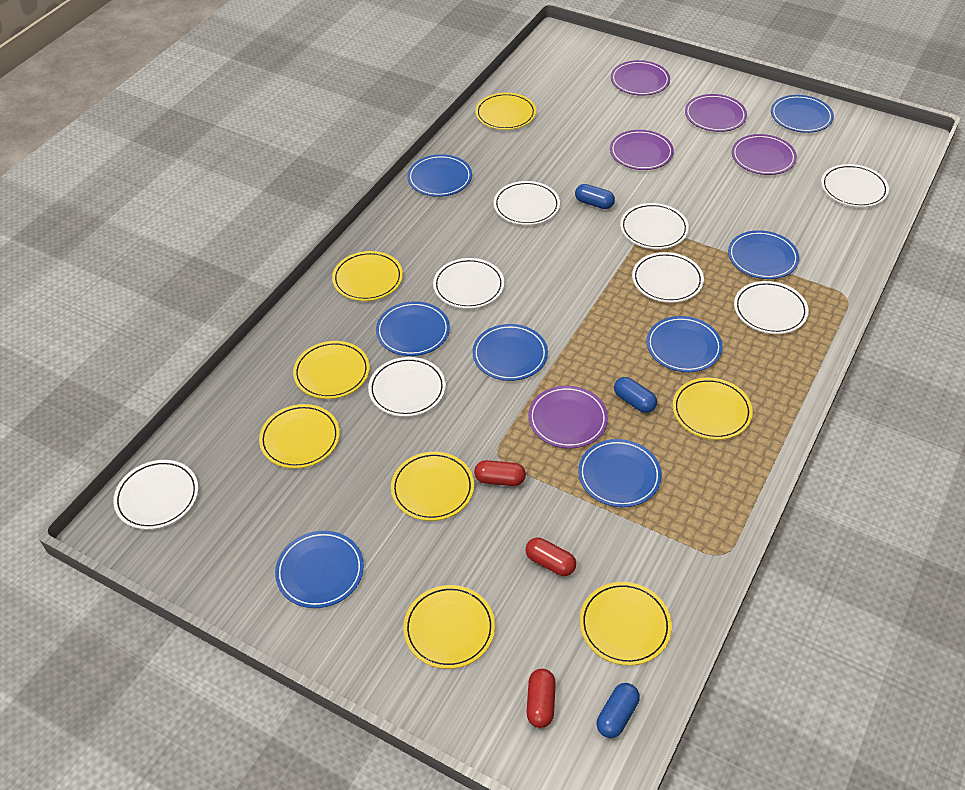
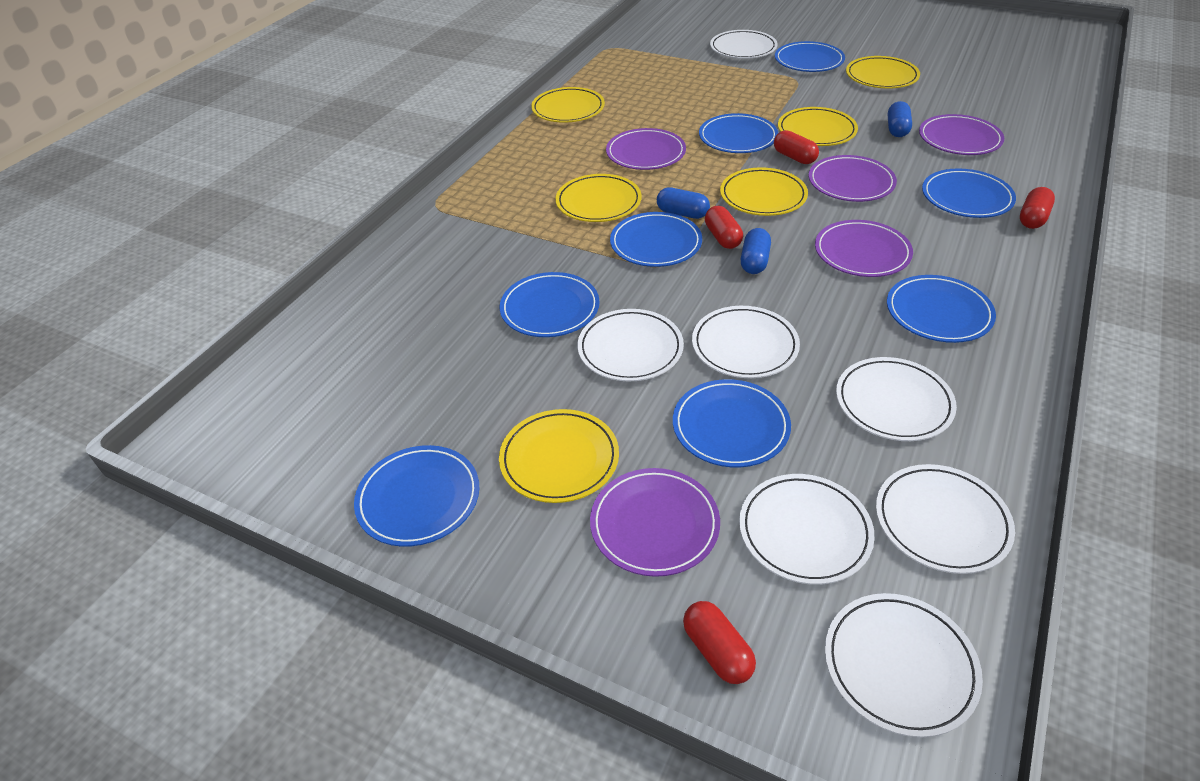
red capsule: 3 -> 4
white plate: 8 -> 7
yellow plate: 8 -> 6

